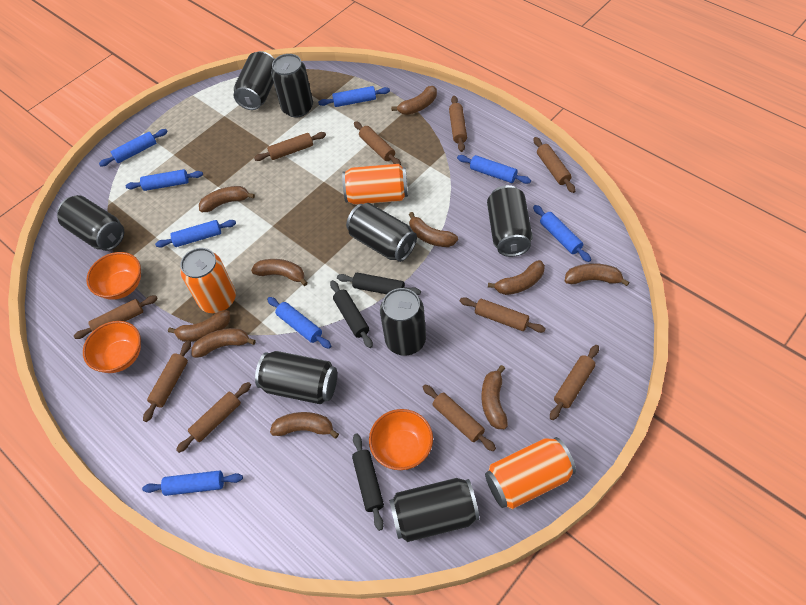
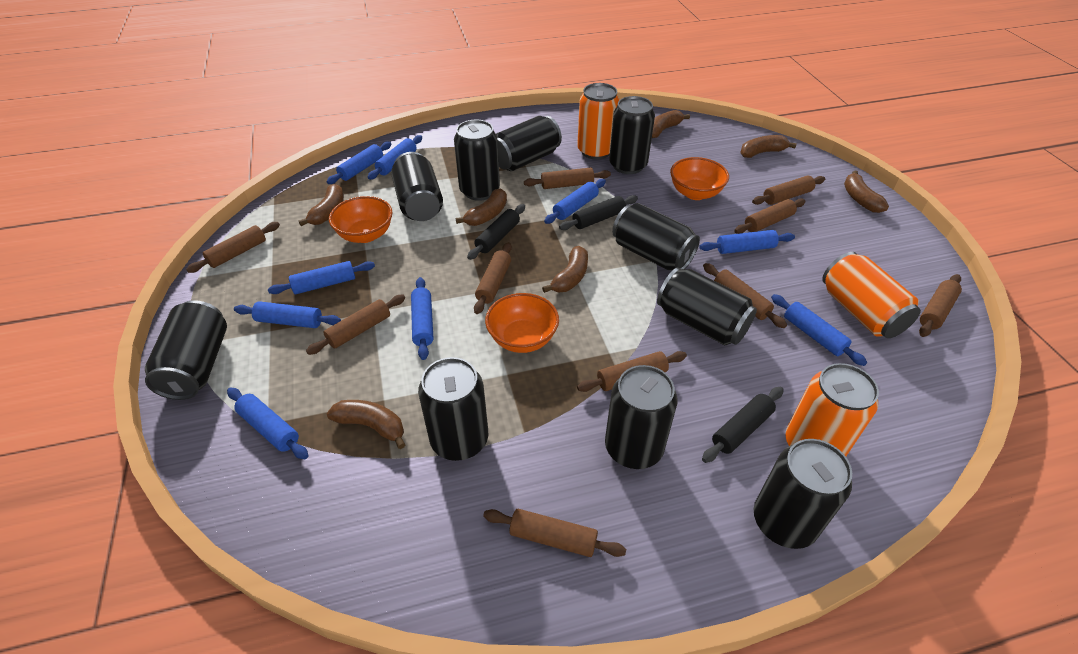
black can: 8 -> 10
blue rolling pin: 8 -> 9
brown banana: 10 -> 7

